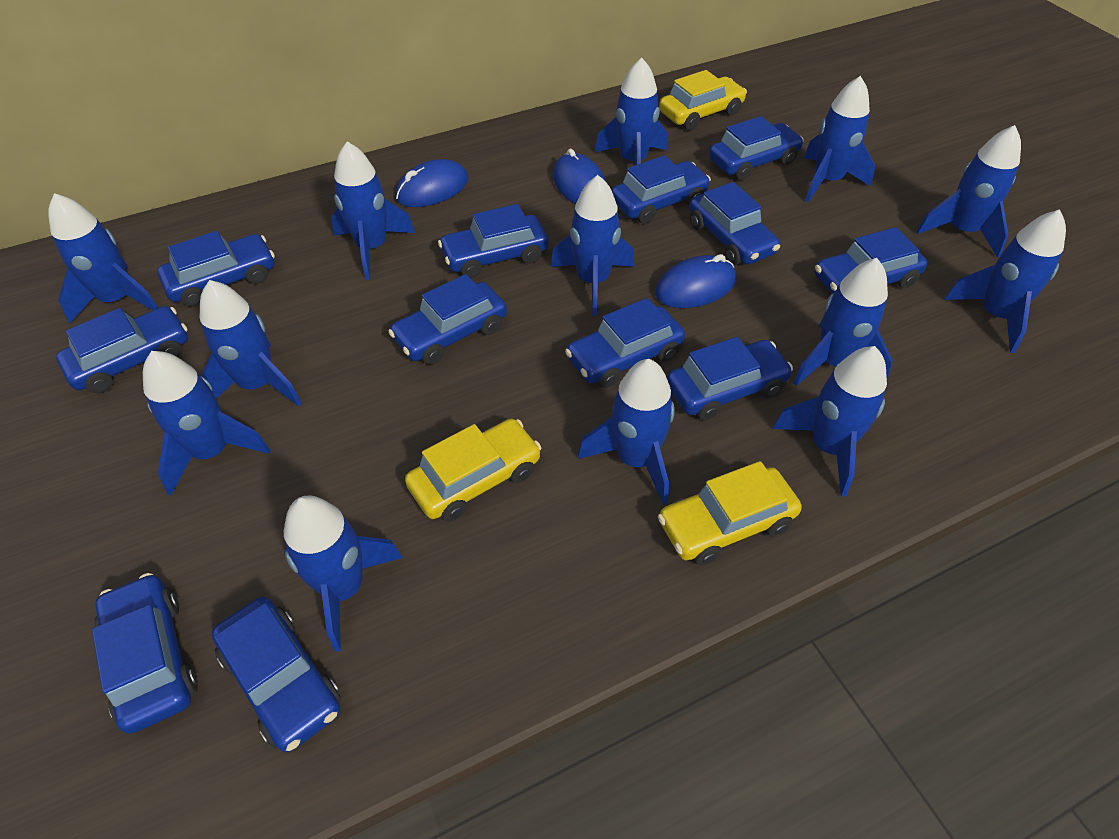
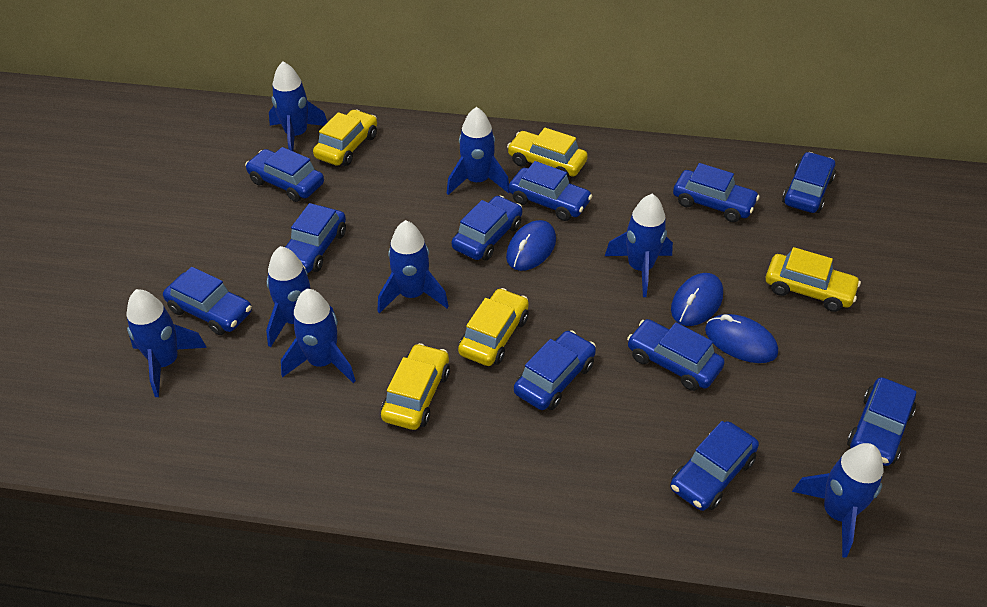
blue car: 12 -> 11
blue rocket: 13 -> 8
yellow car: 3 -> 5

